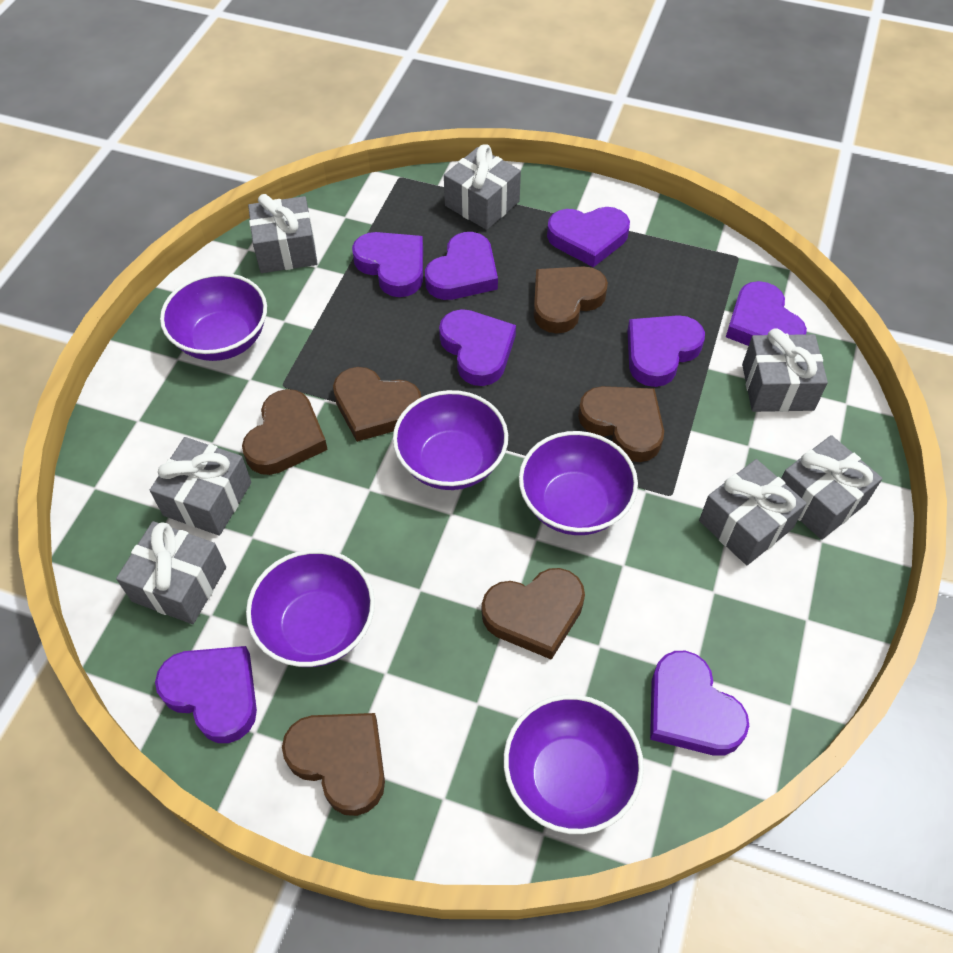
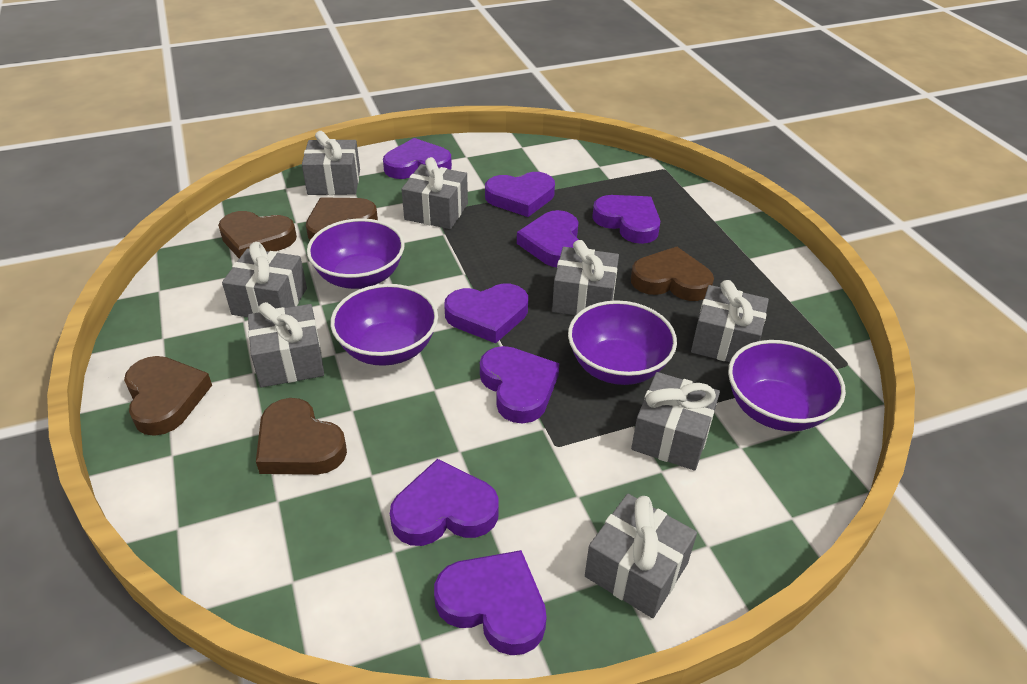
brown heart: 6 -> 5
grey gift: 7 -> 8
purple bowl: 5 -> 4

